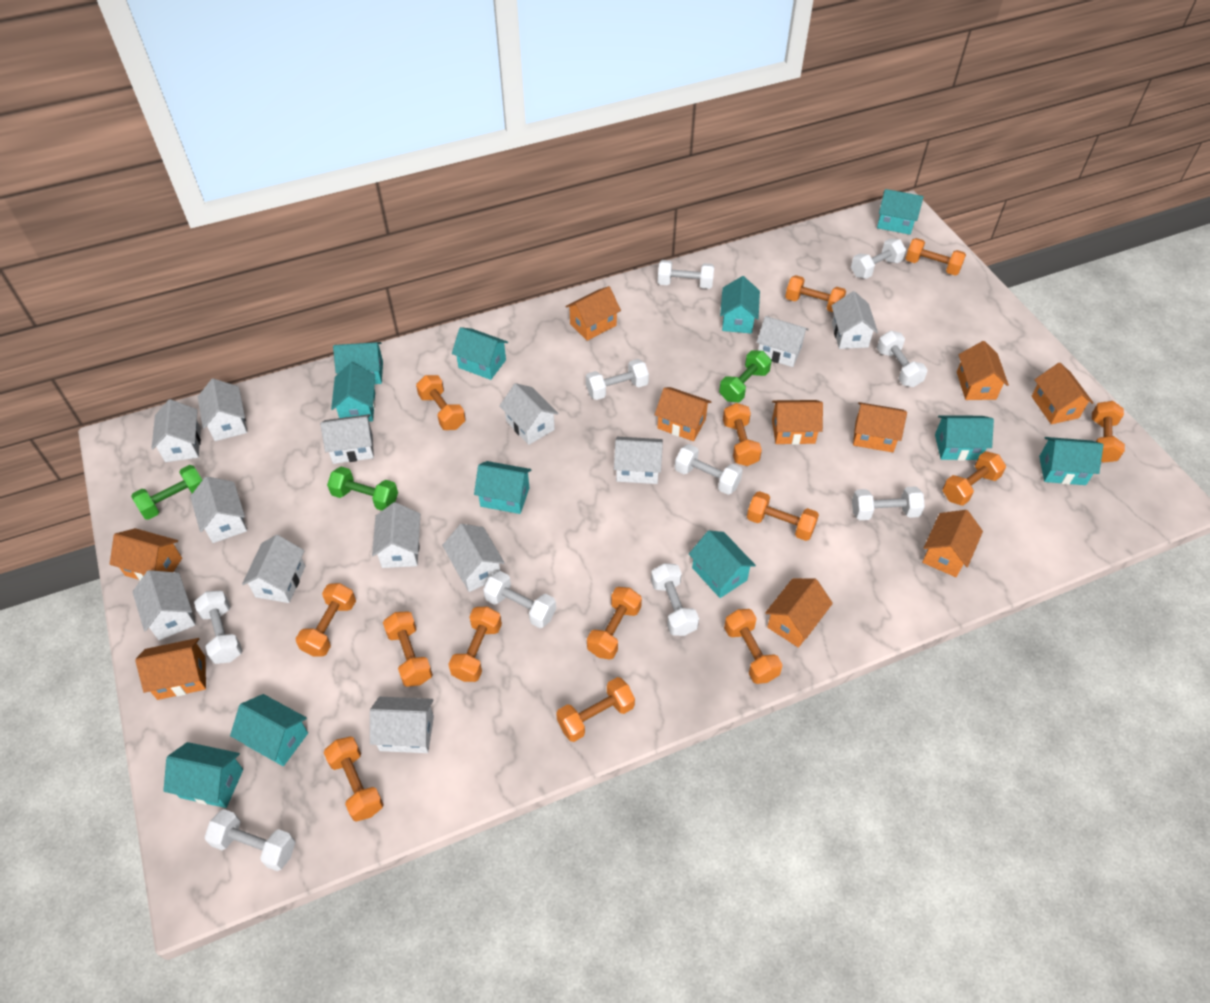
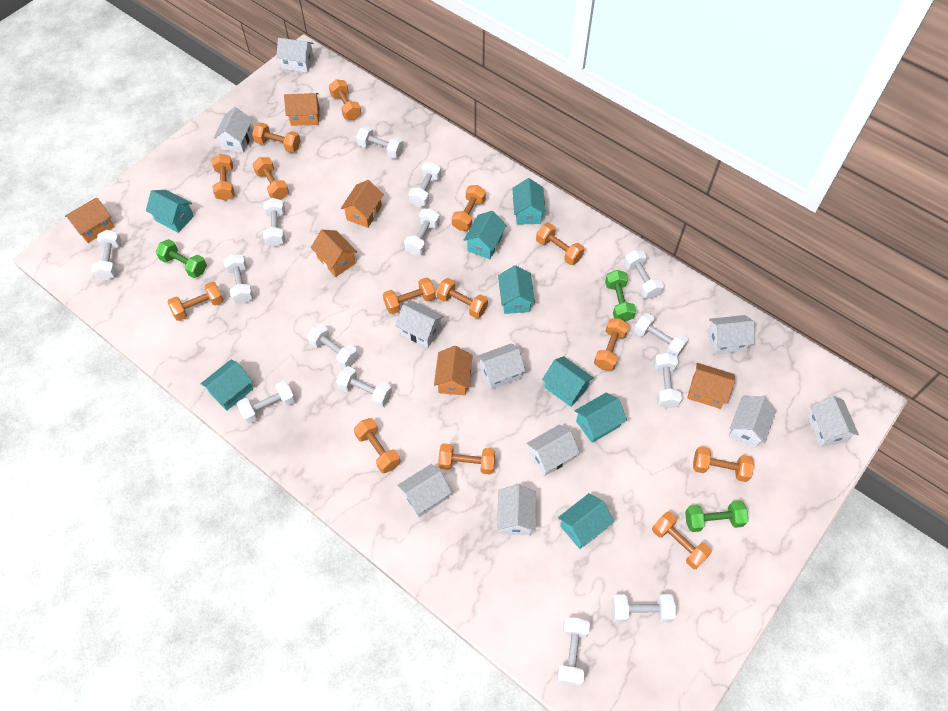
orange house: 10 -> 6
turquoise house: 11 -> 8
white dumbbell: 10 -> 14
white house: 13 -> 10

